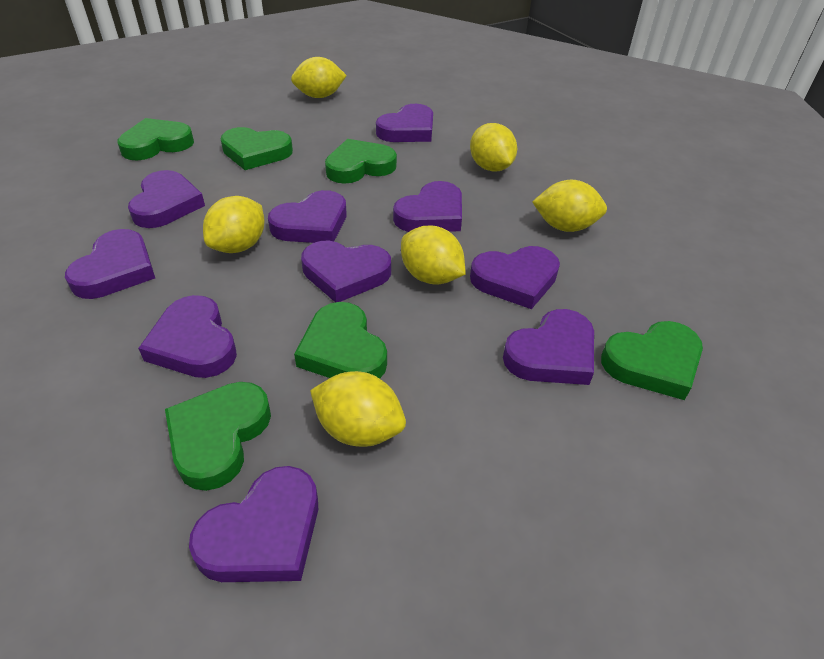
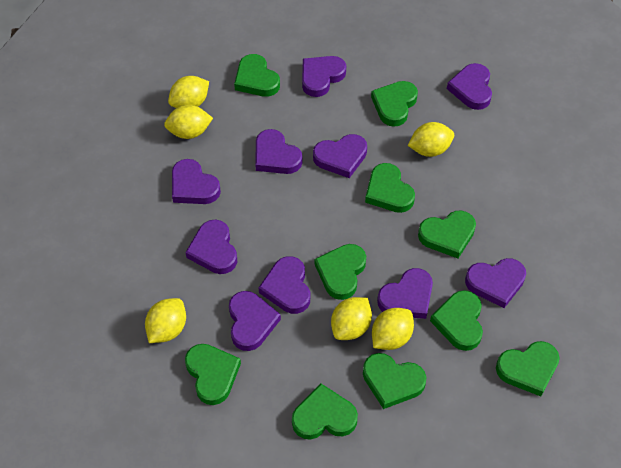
green heart: 6 -> 10

